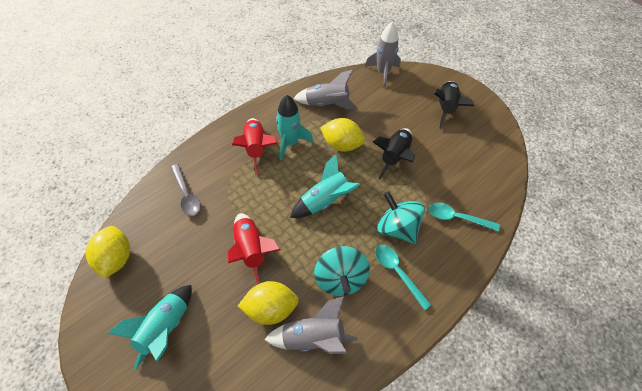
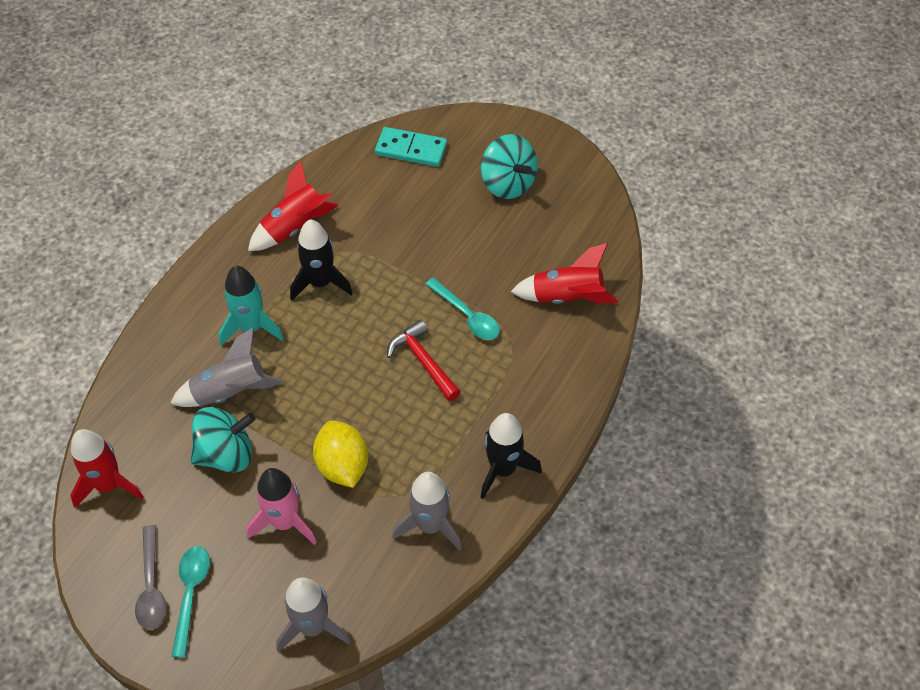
pink rocket: 0 -> 1
red hammer: 0 -> 1
red rocket: 2 -> 3
turquoise domino: 0 -> 1
turquoise rocket: 3 -> 1
yellow lemon: 3 -> 1

